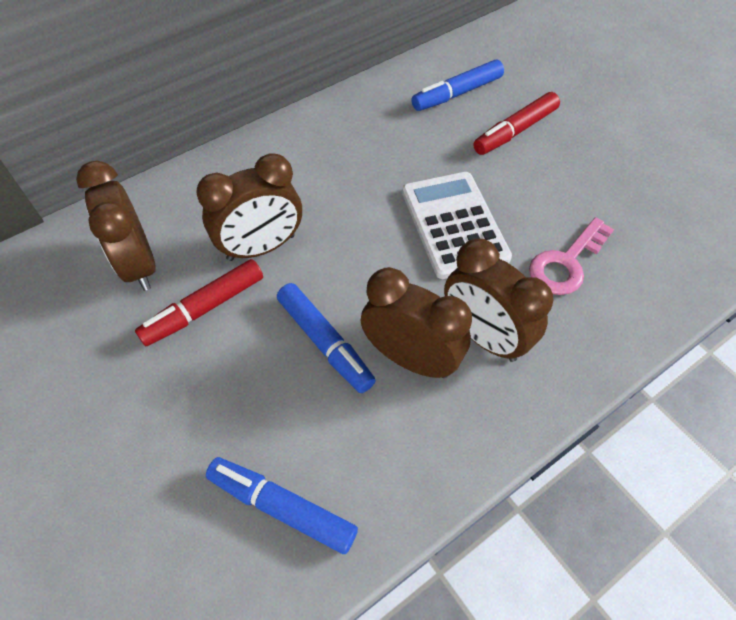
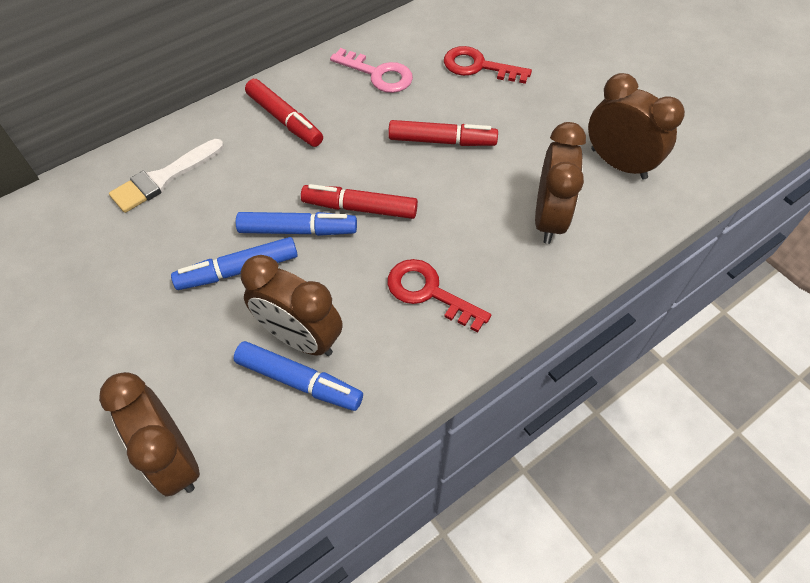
red key: 0 -> 2
red marker: 2 -> 3
white brush: 0 -> 1
white calculator: 1 -> 0

